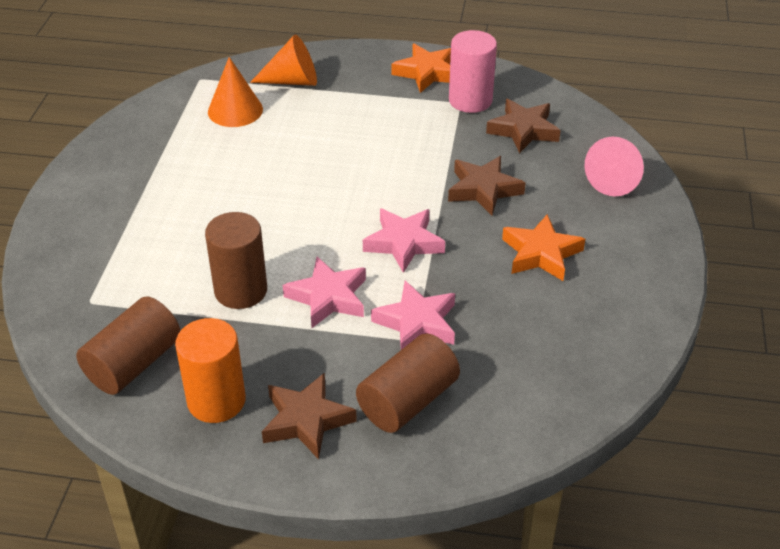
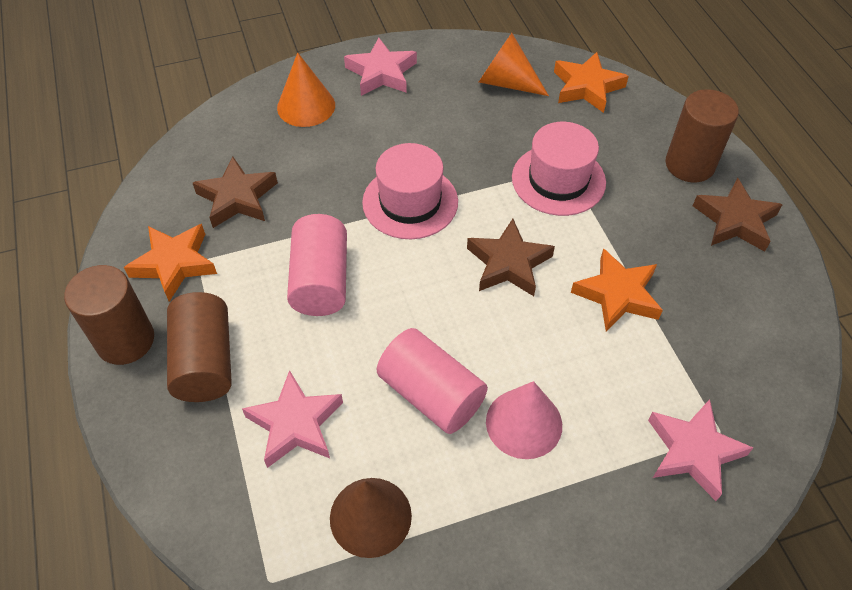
brown cone: 0 -> 1
orange cylinder: 1 -> 0
orange star: 2 -> 3
pink cylinder: 1 -> 2
pink hat: 0 -> 2

